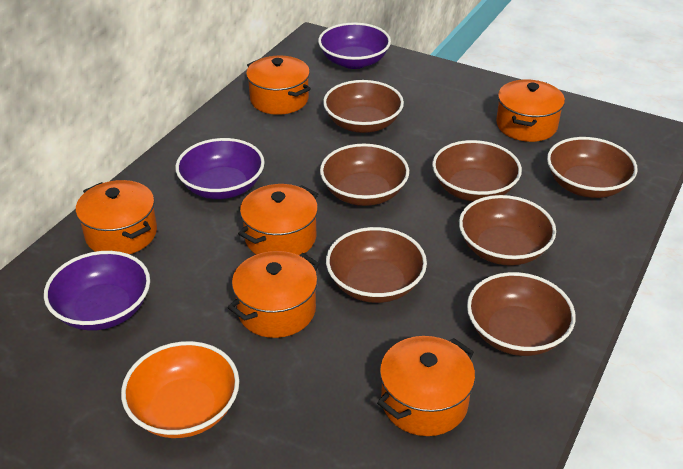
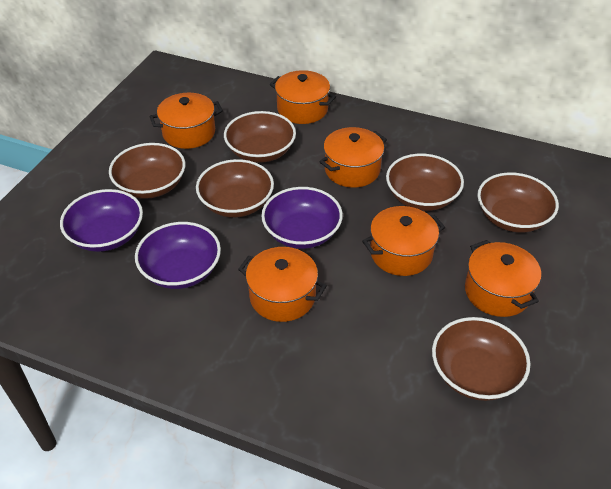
brown bowl: 7 -> 6
orange bowl: 1 -> 0

